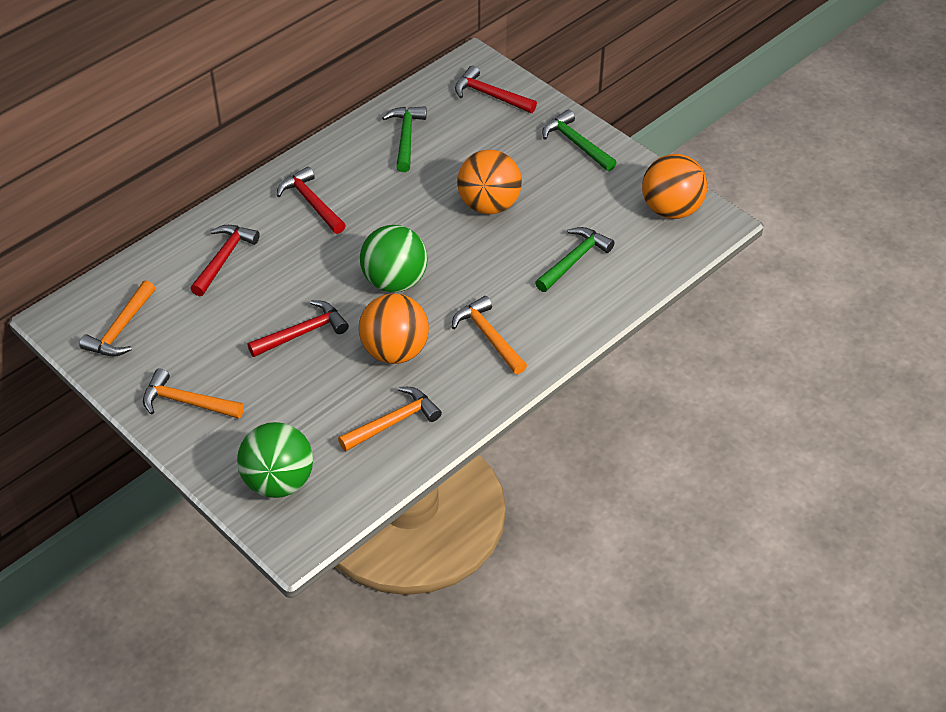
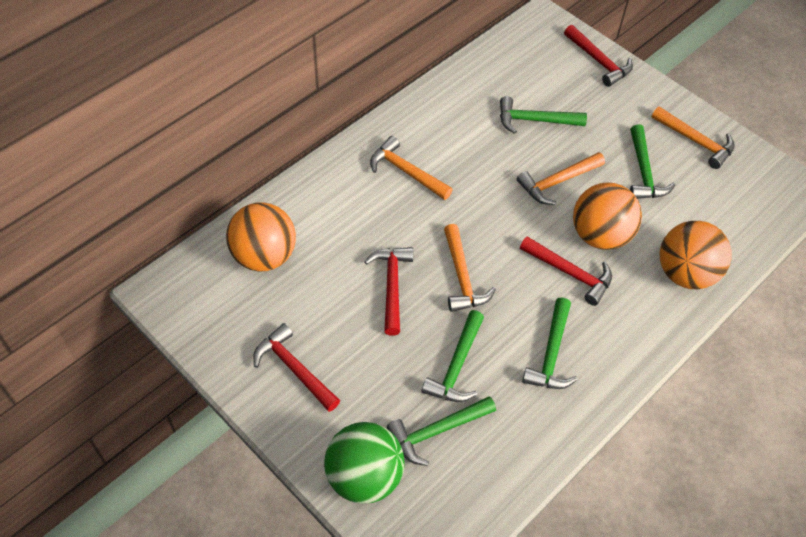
green ball: 2 -> 1
green hammer: 3 -> 5

